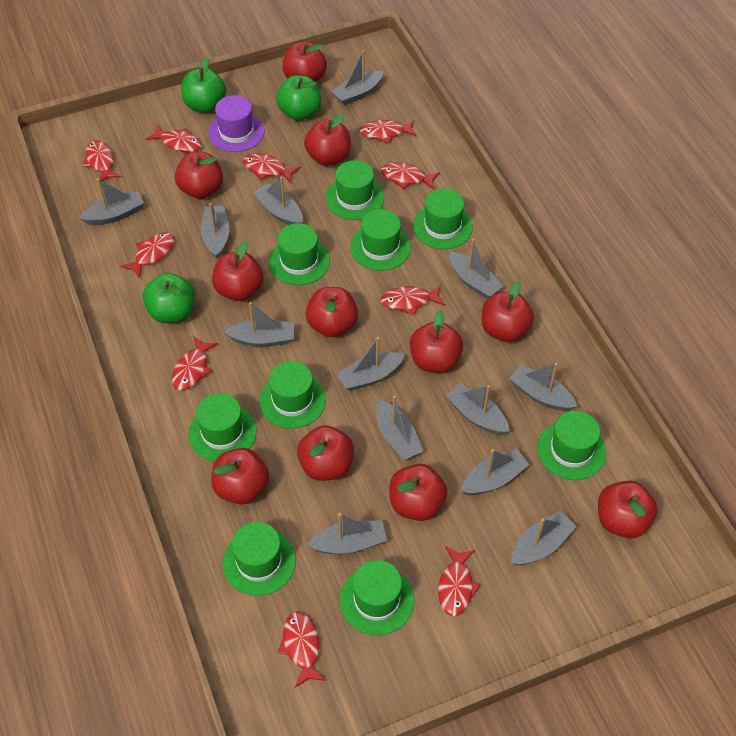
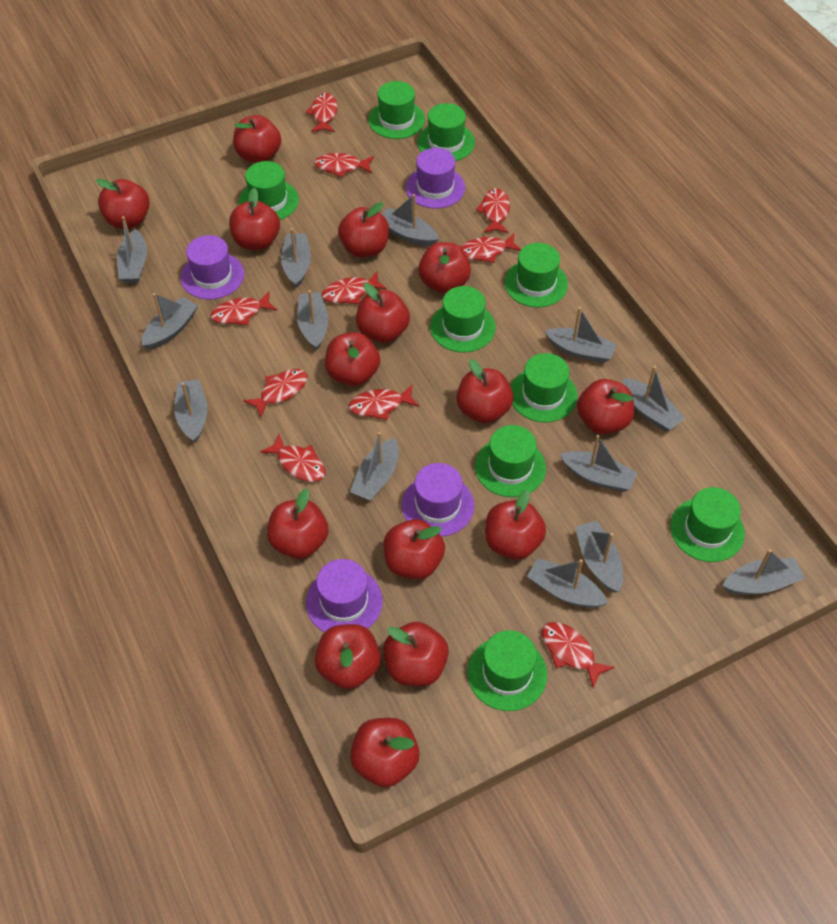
green apple: 3 -> 0
purple hat: 1 -> 4
red apple: 11 -> 15

